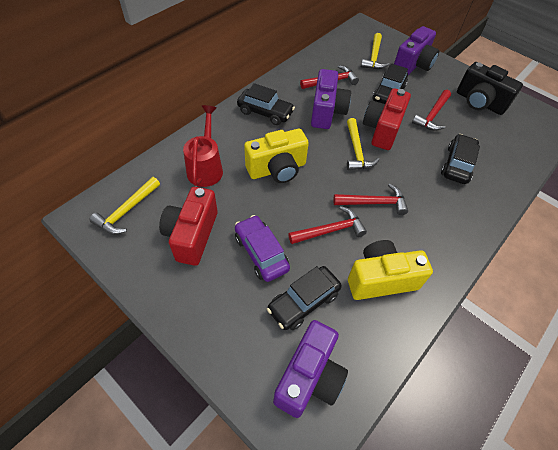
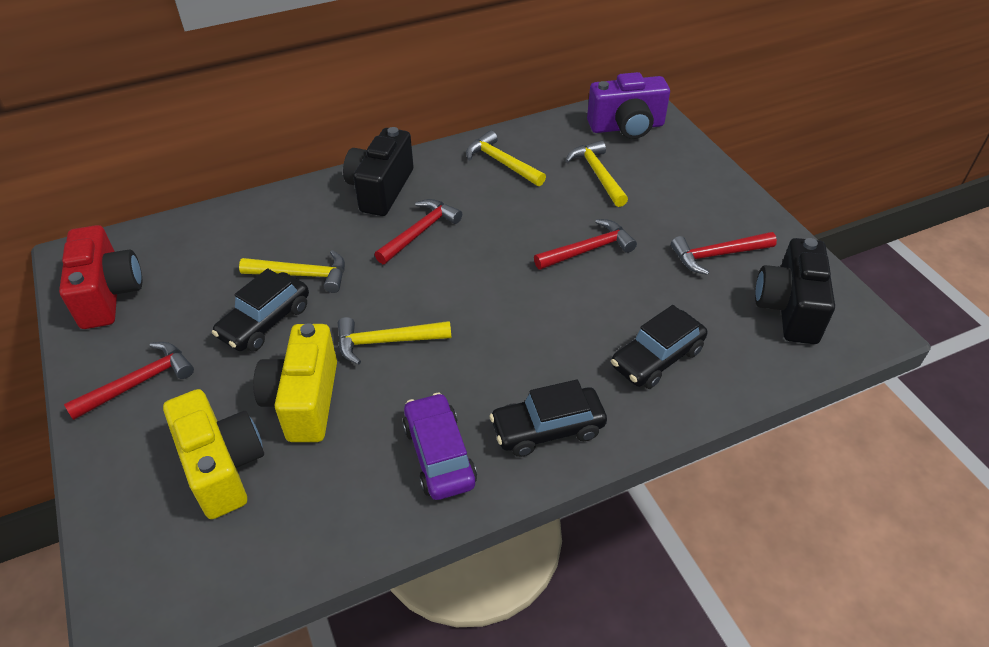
black camera: 1 -> 2
black car: 4 -> 3
purple camera: 3 -> 1
red camera: 2 -> 1
red watering can: 1 -> 0
yellow hammer: 3 -> 4

